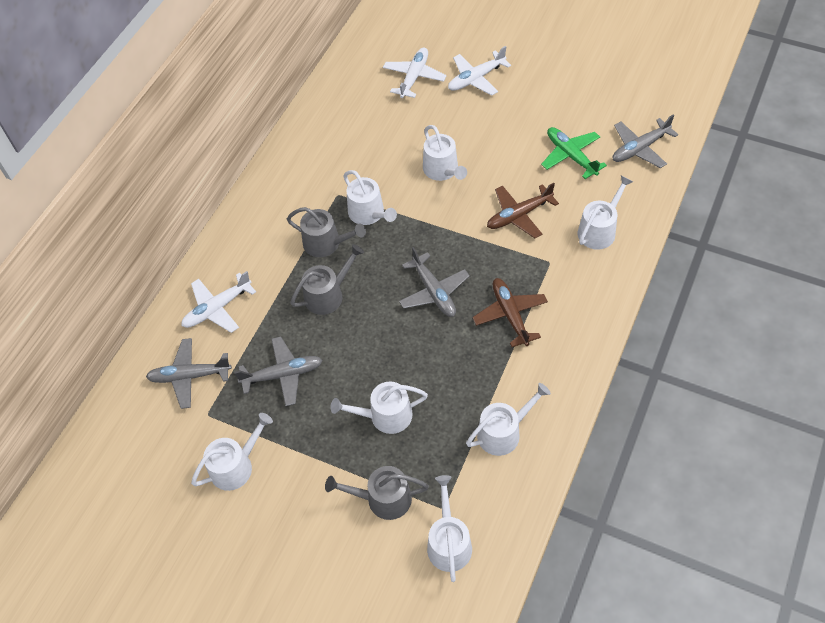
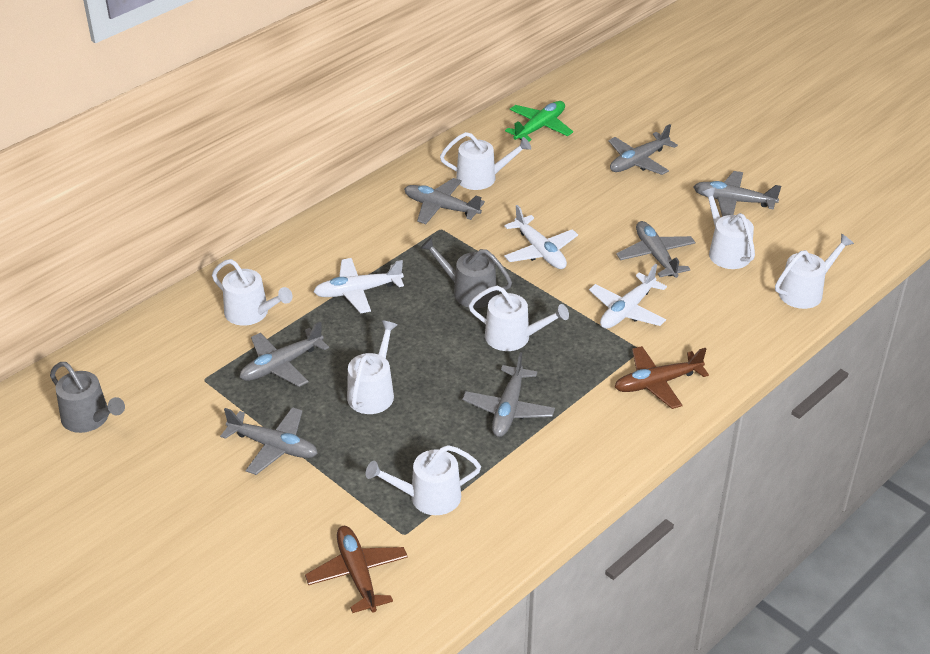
grey plane: 4 -> 7
grey watering can: 3 -> 2

